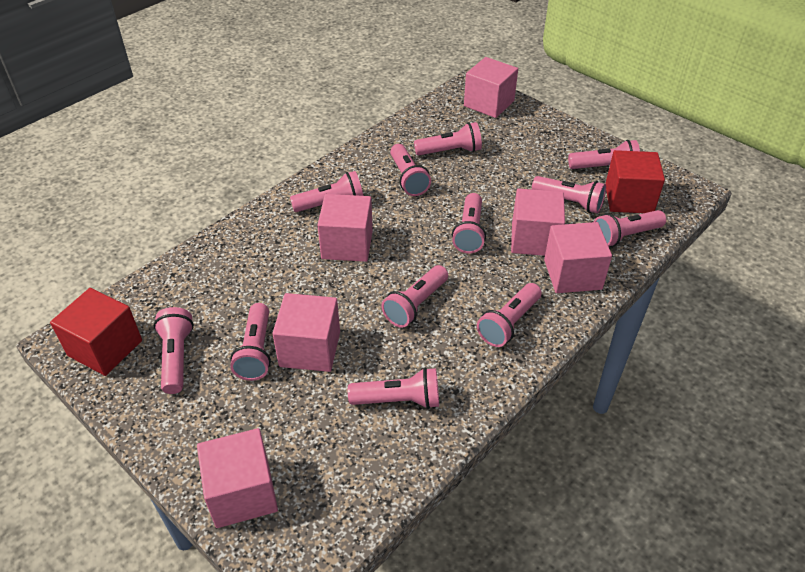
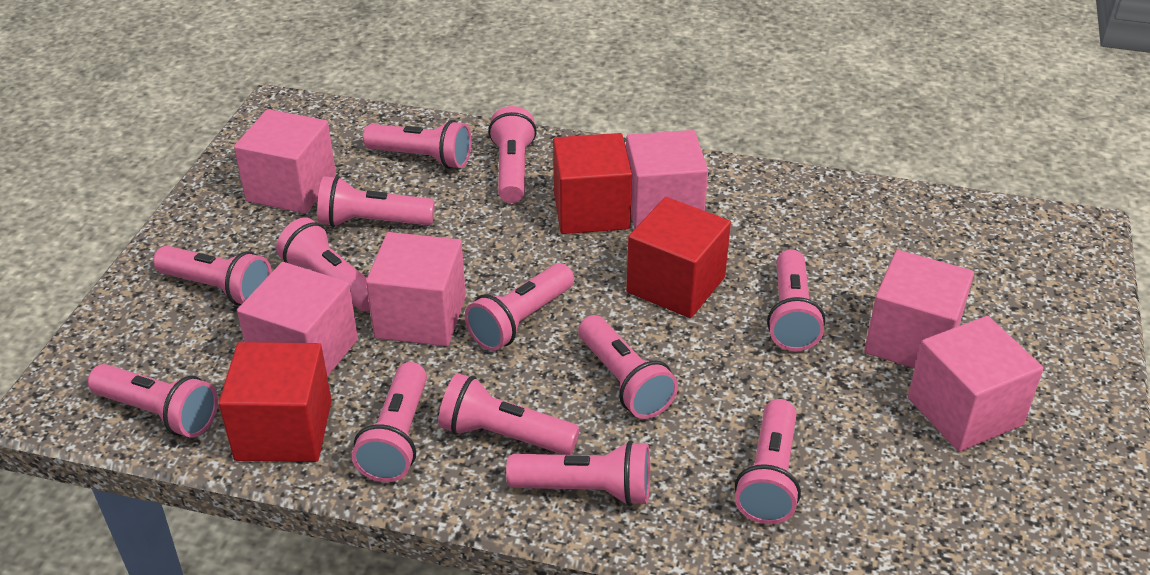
pink flashlight: 12 -> 13
red cube: 2 -> 3

